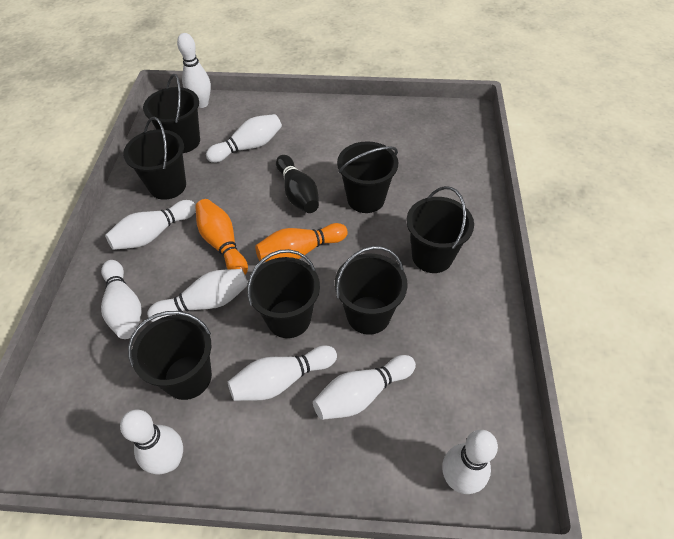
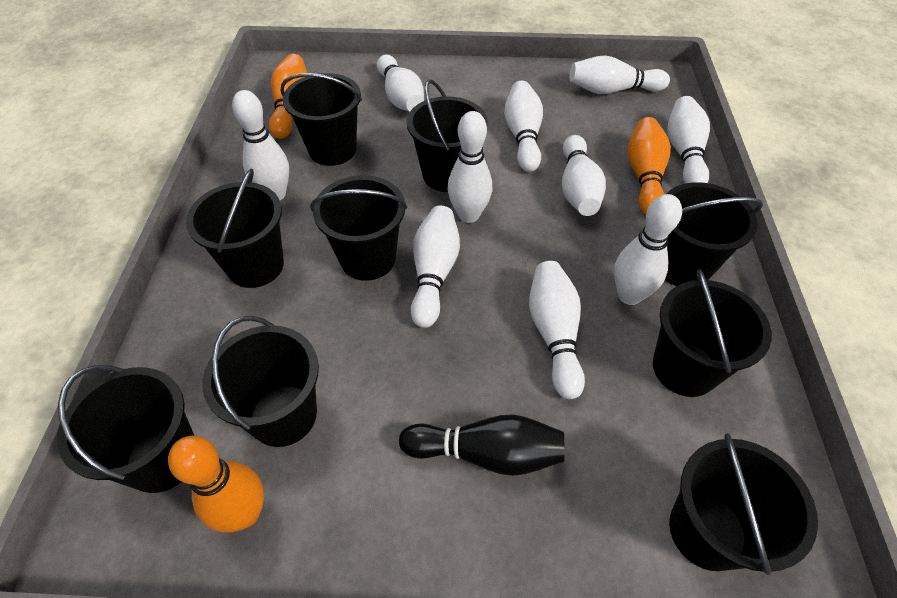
black bucket: 7 -> 9
orange bowling pin: 2 -> 3
white bowling pin: 9 -> 10

